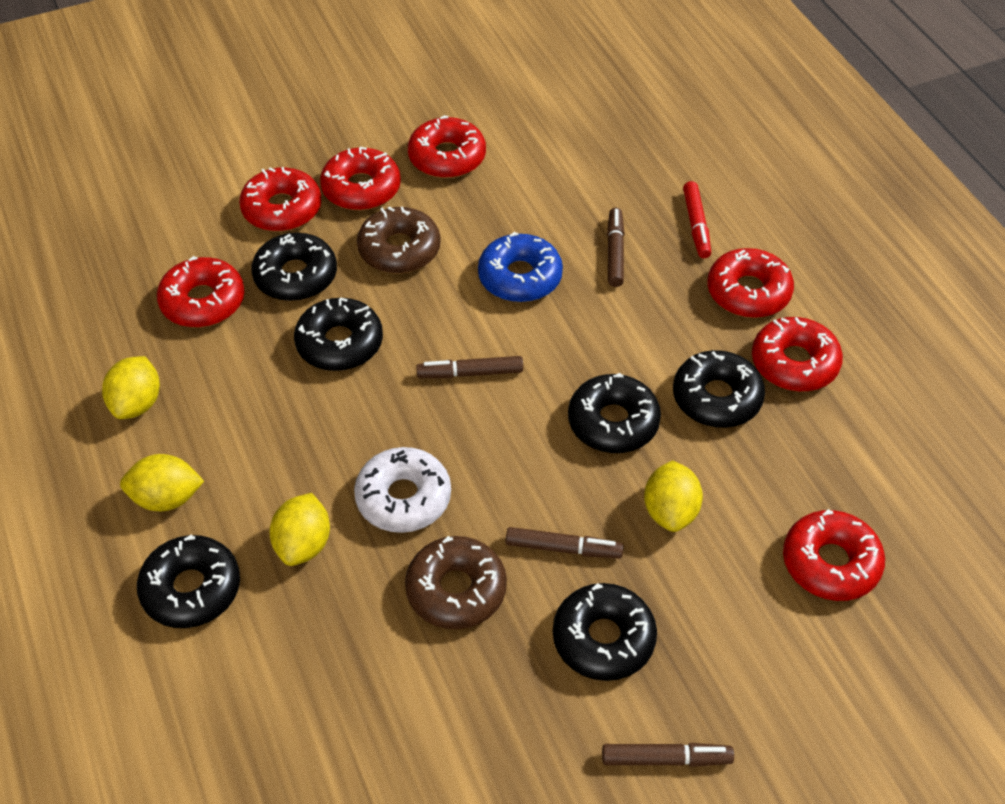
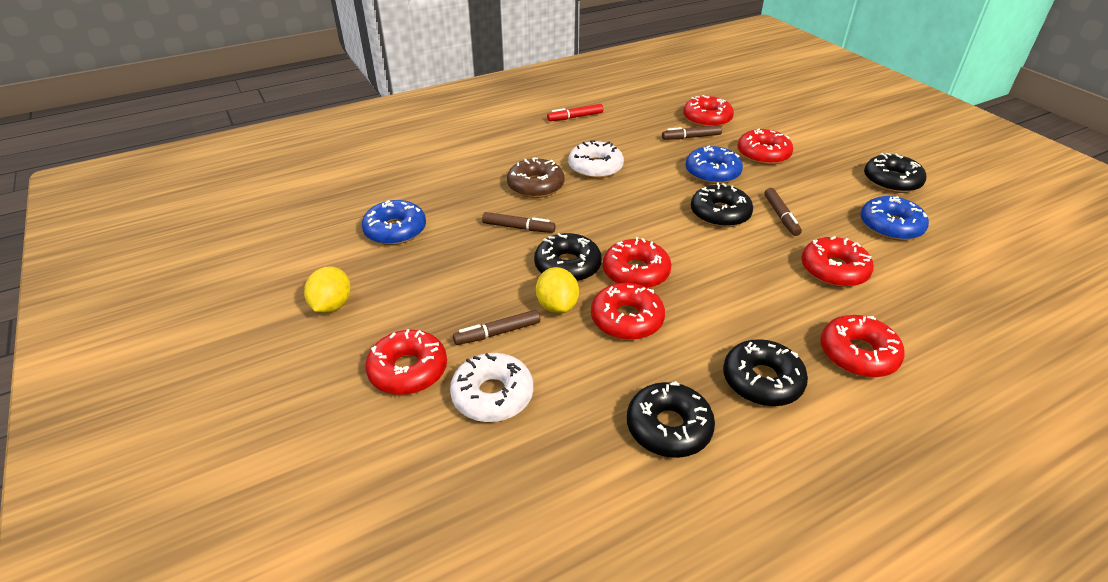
black donut: 6 -> 5
blue donut: 1 -> 3
brown donut: 2 -> 1
white donut: 1 -> 2
yellow lemon: 4 -> 2

